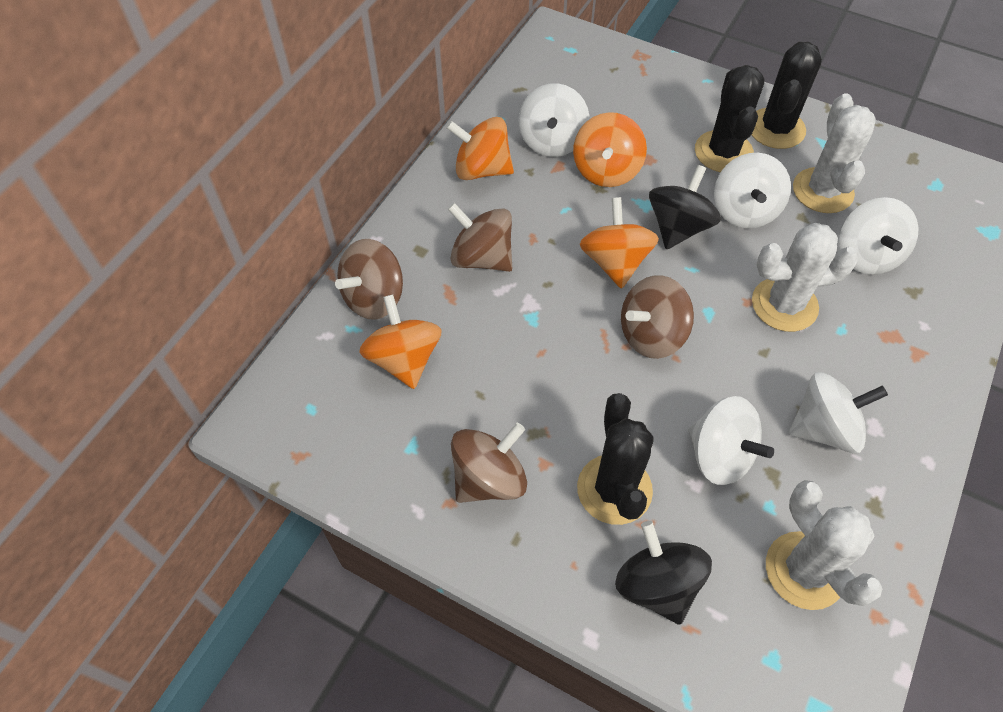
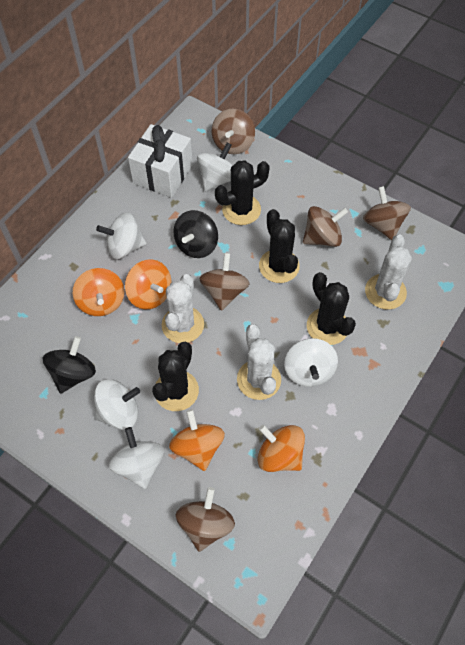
black cactus: 3 -> 4
brown spinning top: 4 -> 5
white gift: 0 -> 1

